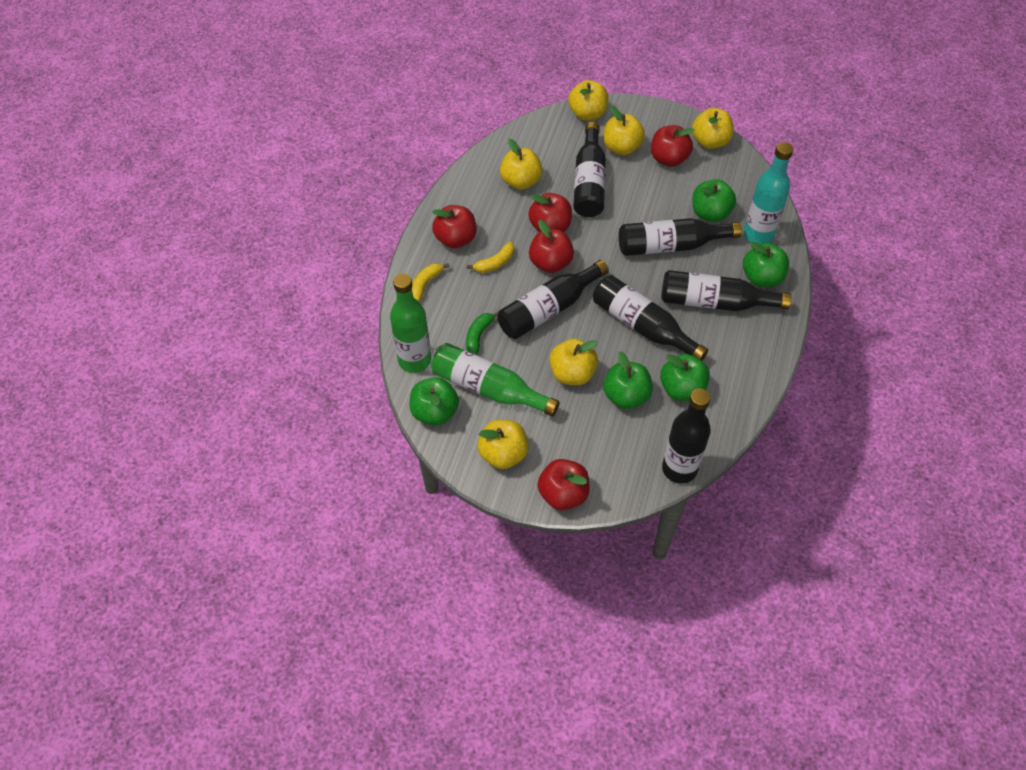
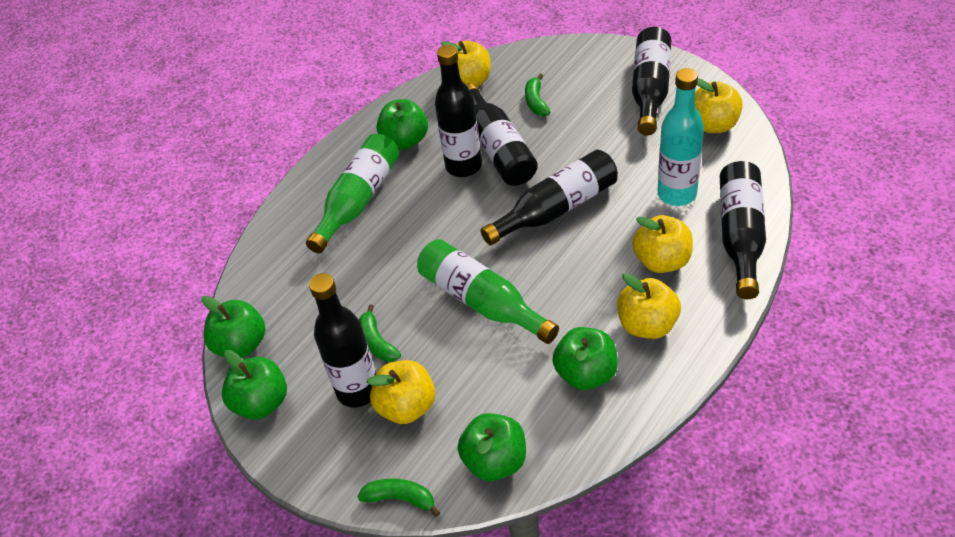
green banana: 1 -> 3
red apple: 5 -> 0
yellow apple: 6 -> 5
yellow banana: 2 -> 0

